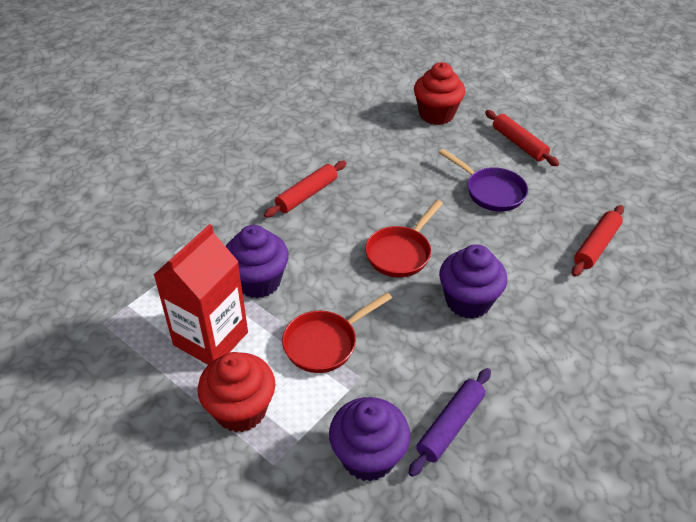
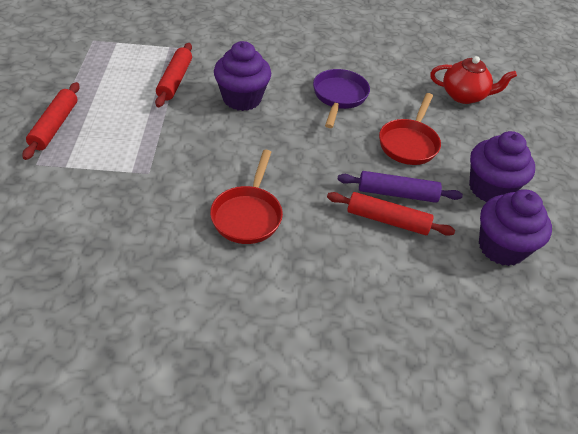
red carton: 1 -> 0
red cupcake: 2 -> 0
red teapot: 0 -> 1

